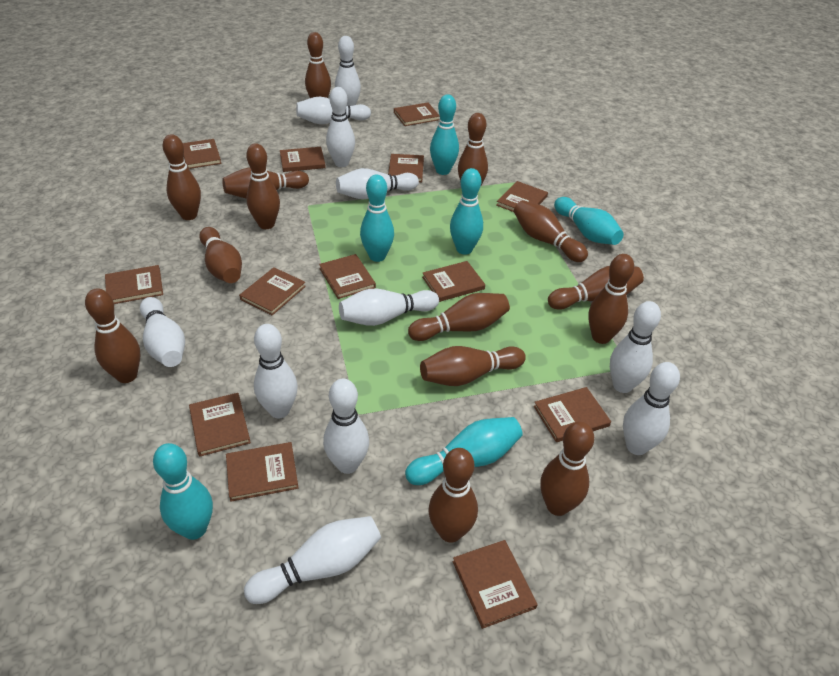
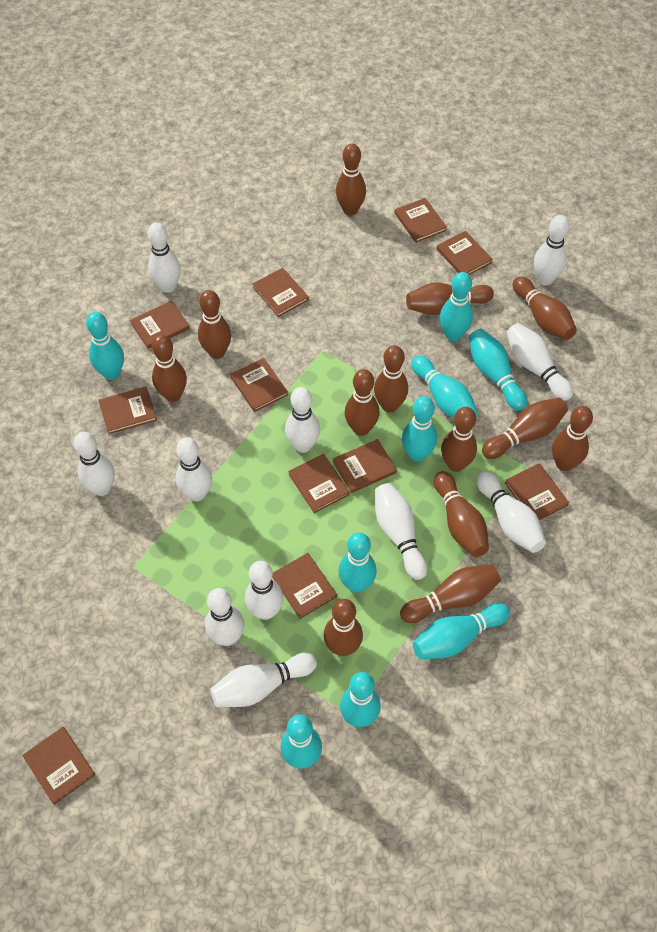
brown book: 13 -> 11
brown bowling pin: 14 -> 13
turquoise bowling pin: 6 -> 9

